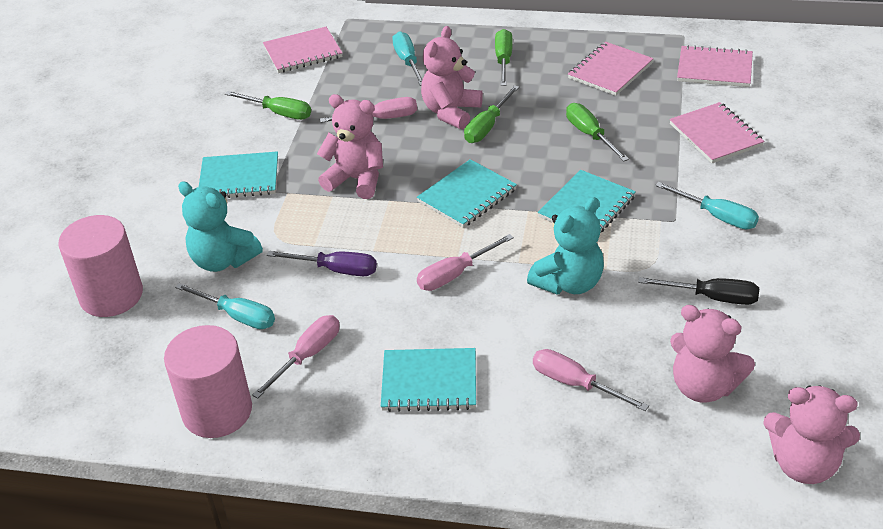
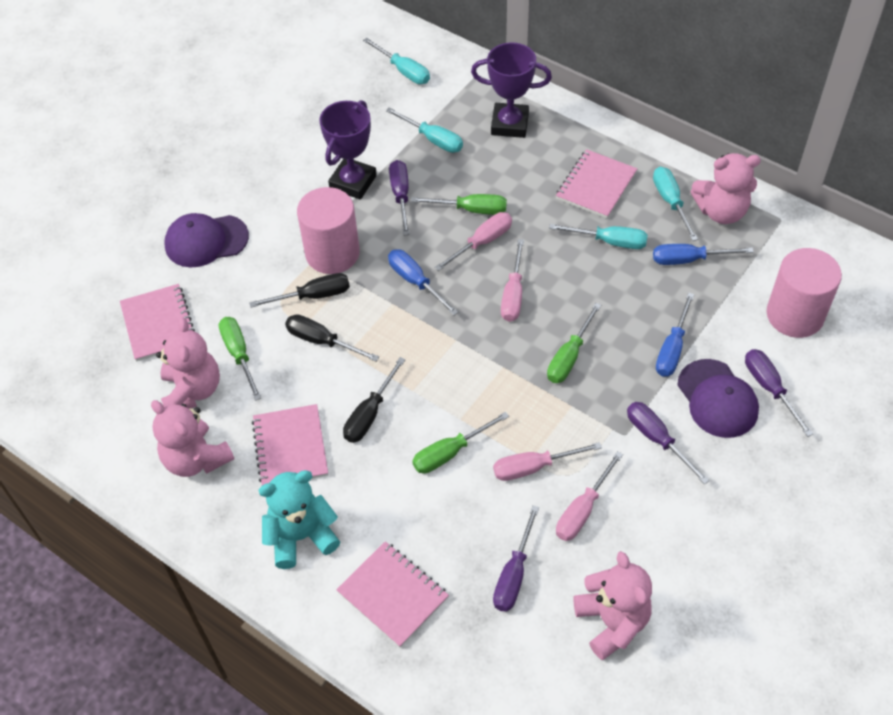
black screwdriver: 1 -> 3
blue screwdriver: 0 -> 3
purple cap: 0 -> 2
purple screwdriver: 1 -> 4
purple trophy: 0 -> 2
turquoise notebook: 4 -> 0
turquoise screwdriver: 3 -> 4
turquoise teddy bear: 2 -> 1

